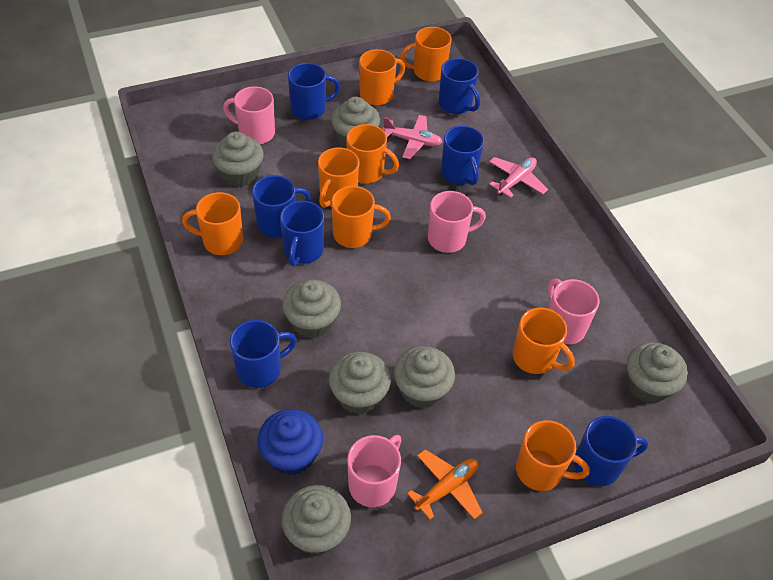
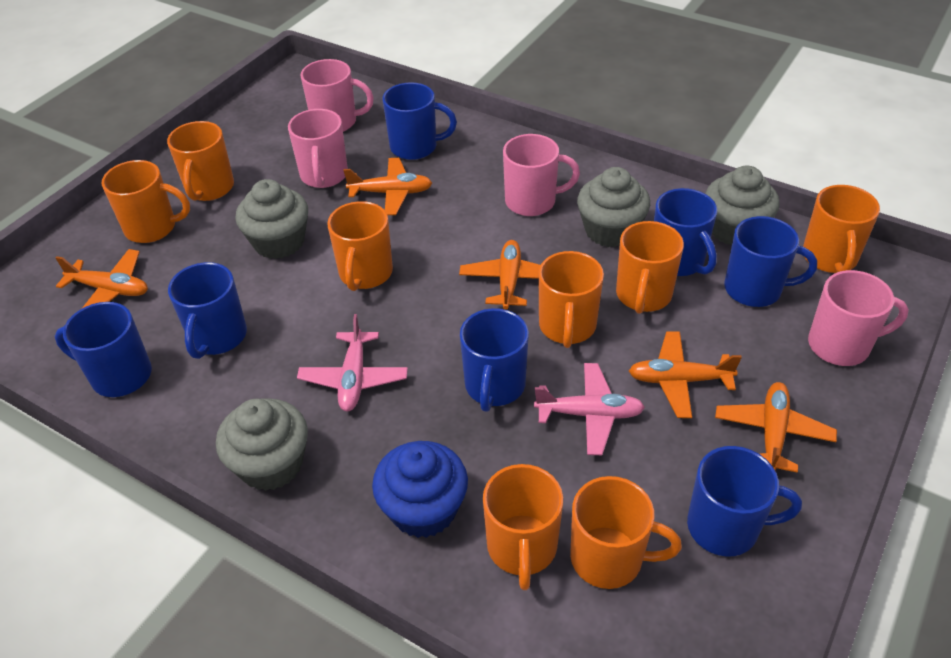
grey cupcake: 7 -> 4
orange plane: 1 -> 5

